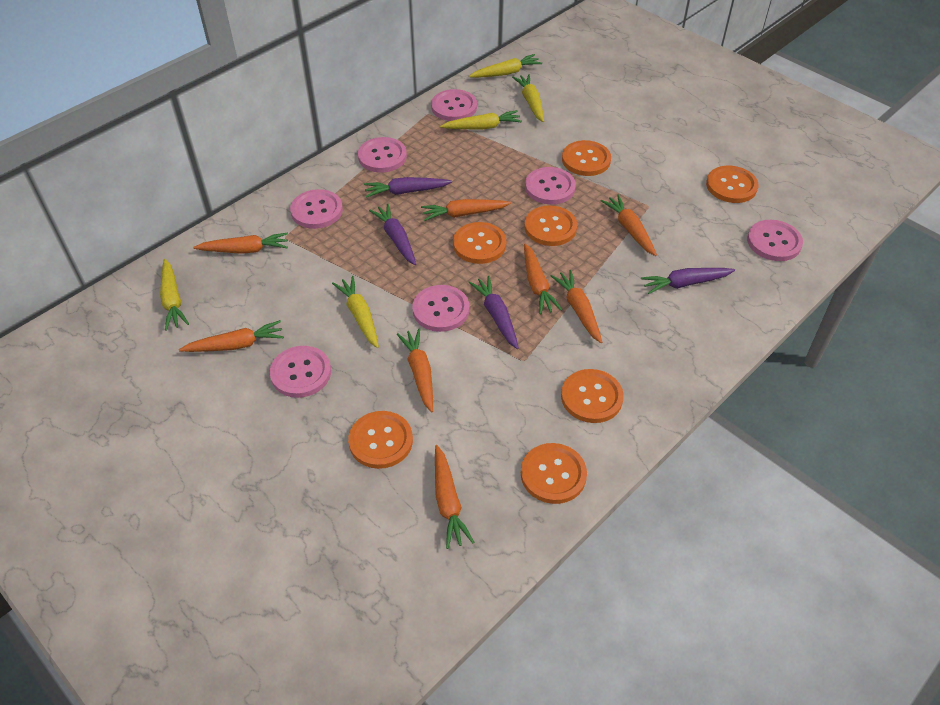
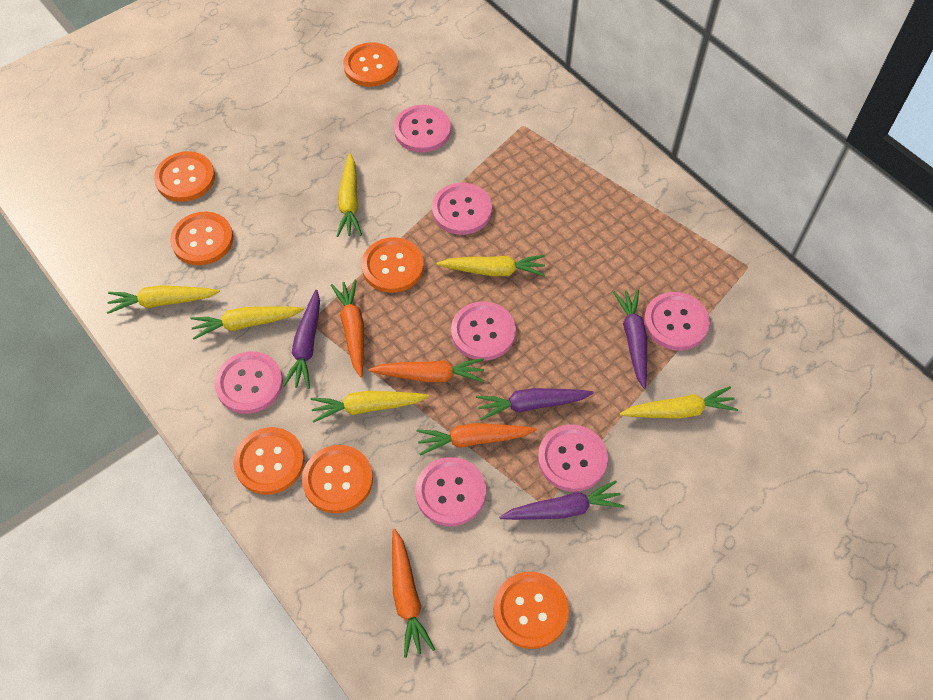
orange carrot: 8 -> 4
yellow carrot: 5 -> 6

